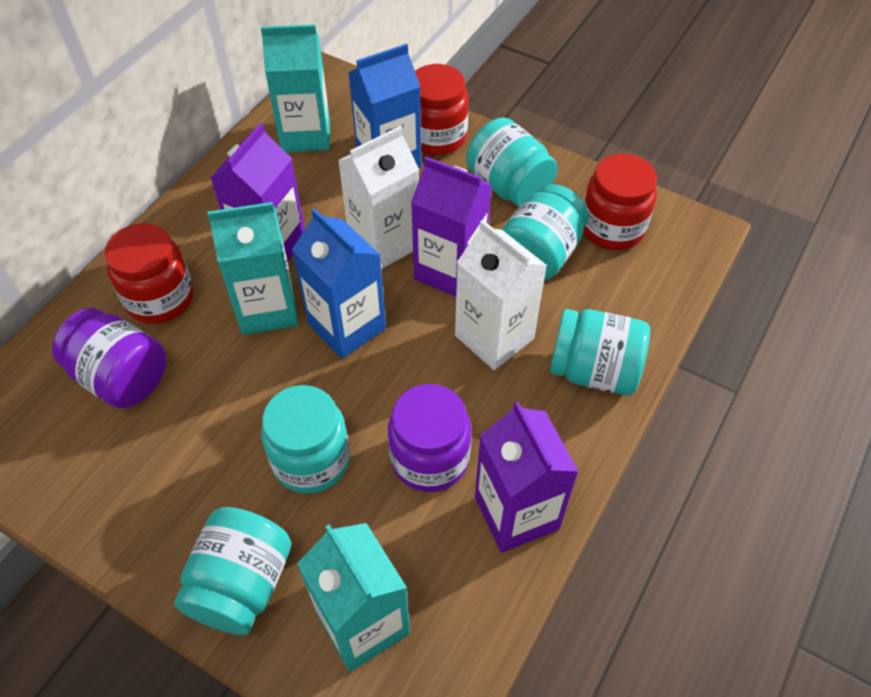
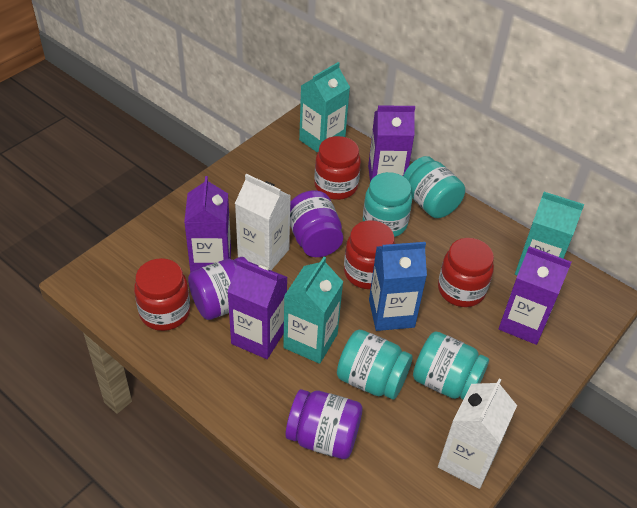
blue carton: 2 -> 1
purple carton: 3 -> 4
purple jar: 2 -> 3
red jar: 3 -> 4
turquoise jar: 5 -> 4

